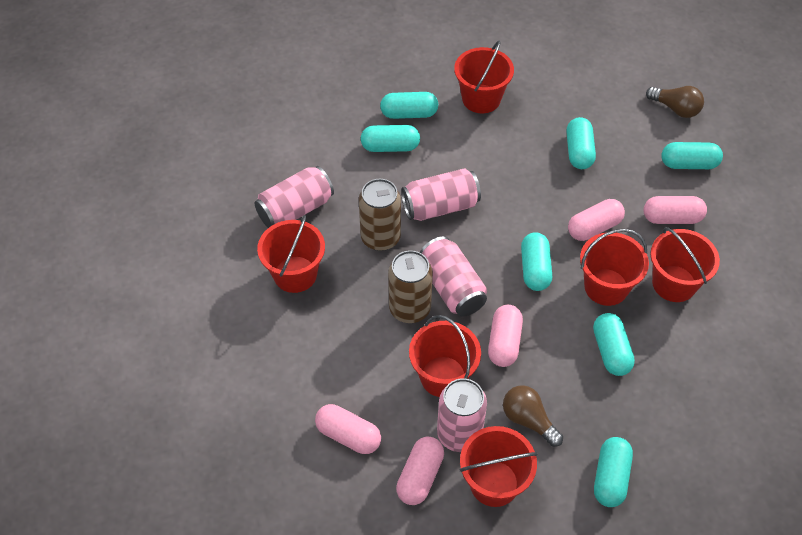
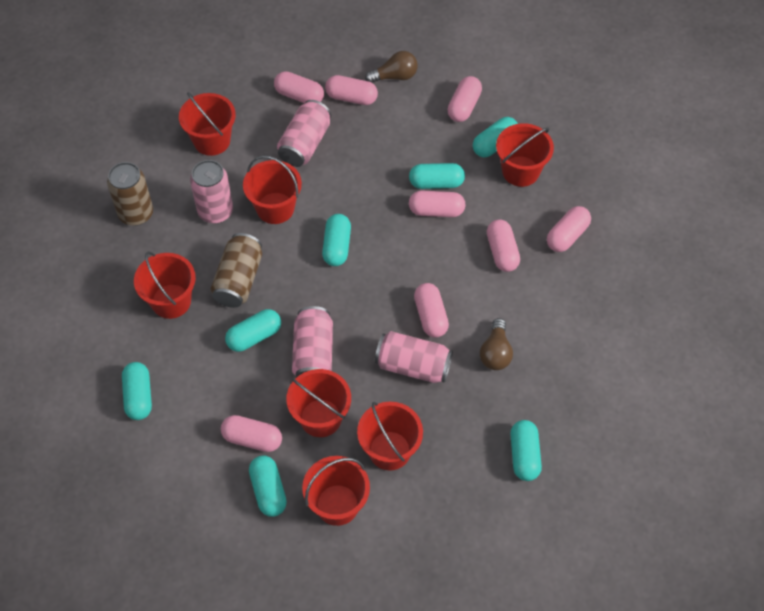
pink capsule: 5 -> 8
red bucket: 6 -> 7

